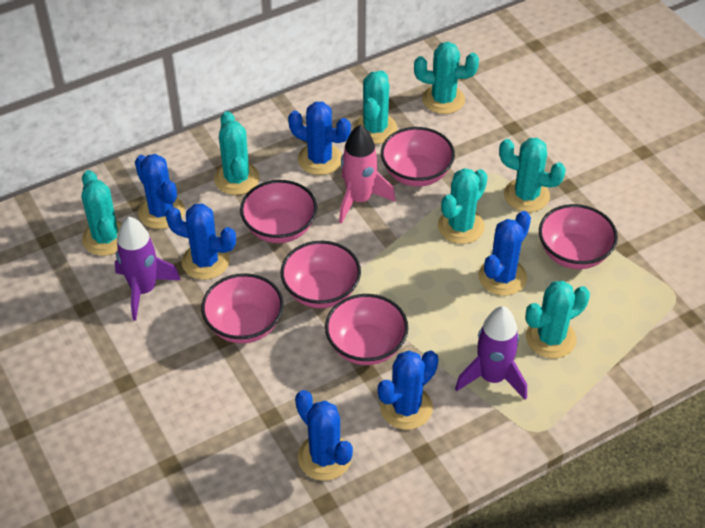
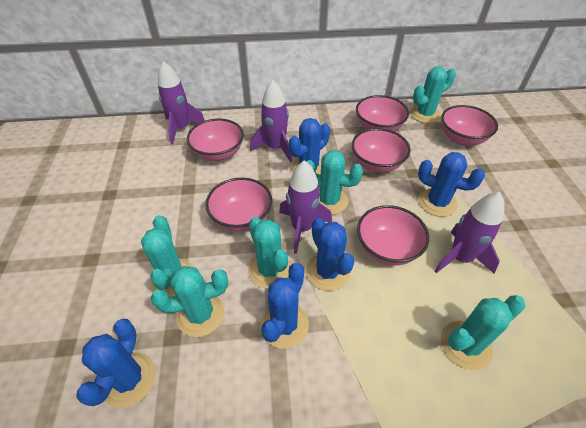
blue cactus: 6 -> 5
pink rocket: 1 -> 0
purple rocket: 2 -> 4
turquoise cactus: 7 -> 6

